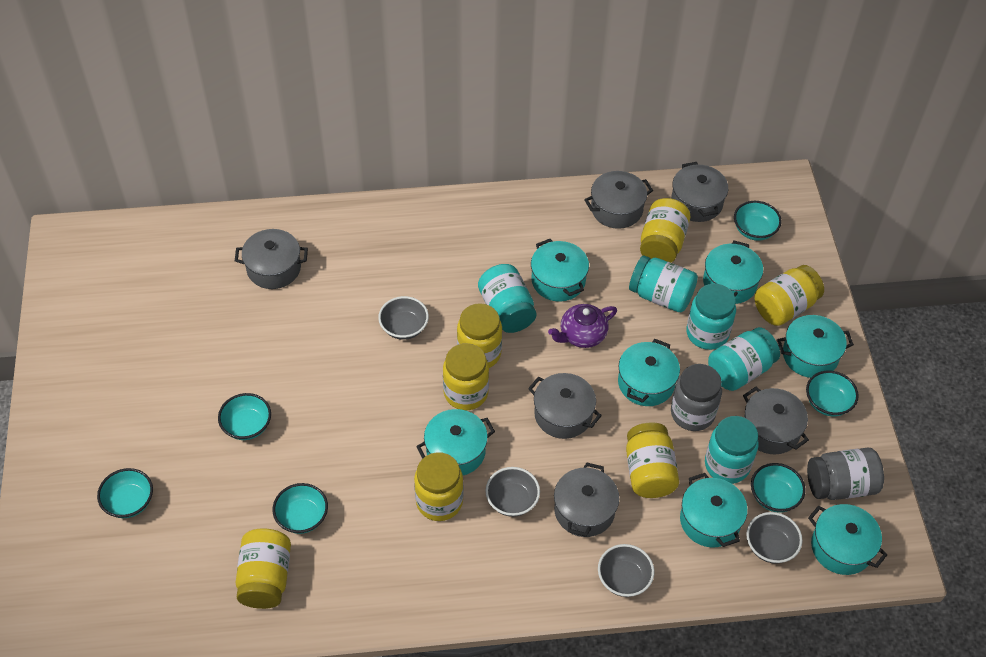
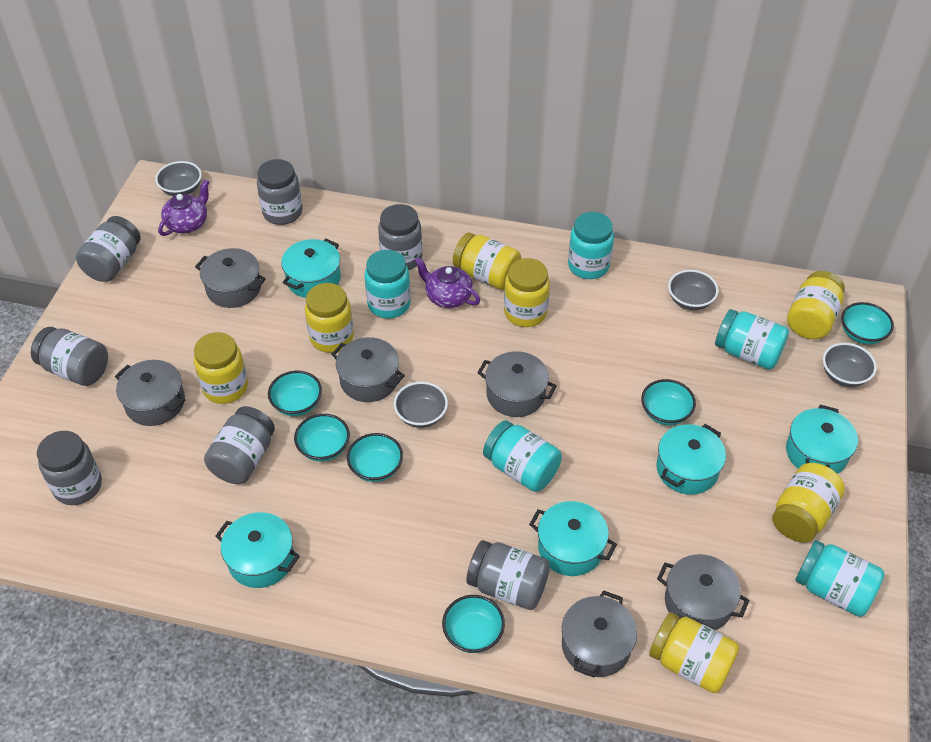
grey jar: 2 -> 7
purple teapot: 1 -> 2
turquoise pot: 7 -> 5

